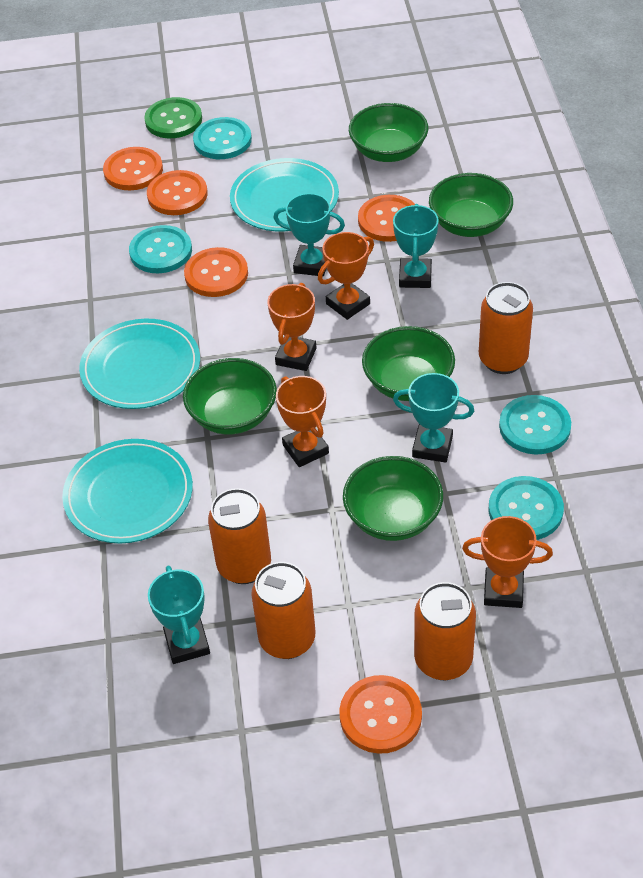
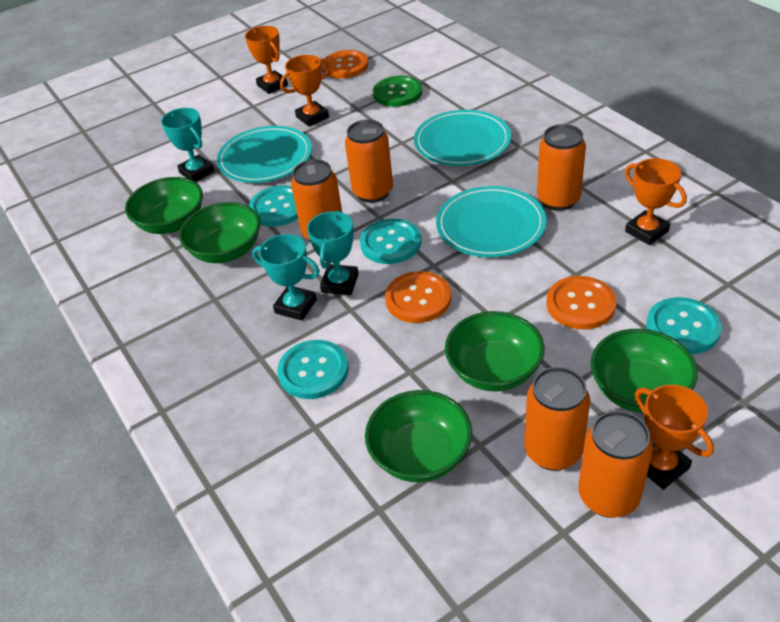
orange button: 5 -> 3
orange can: 4 -> 5
turquoise trophy: 4 -> 3

